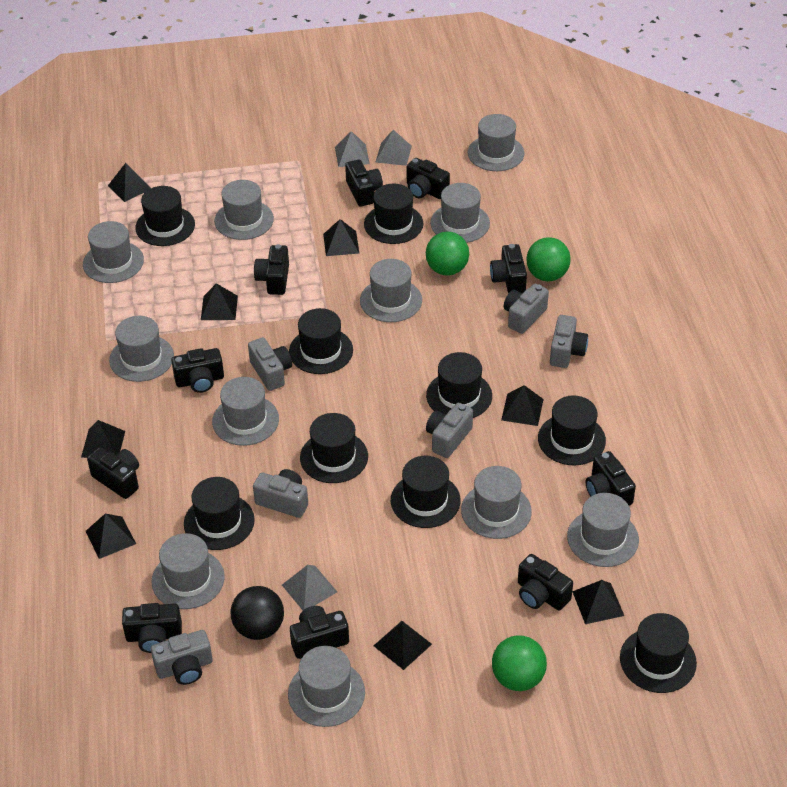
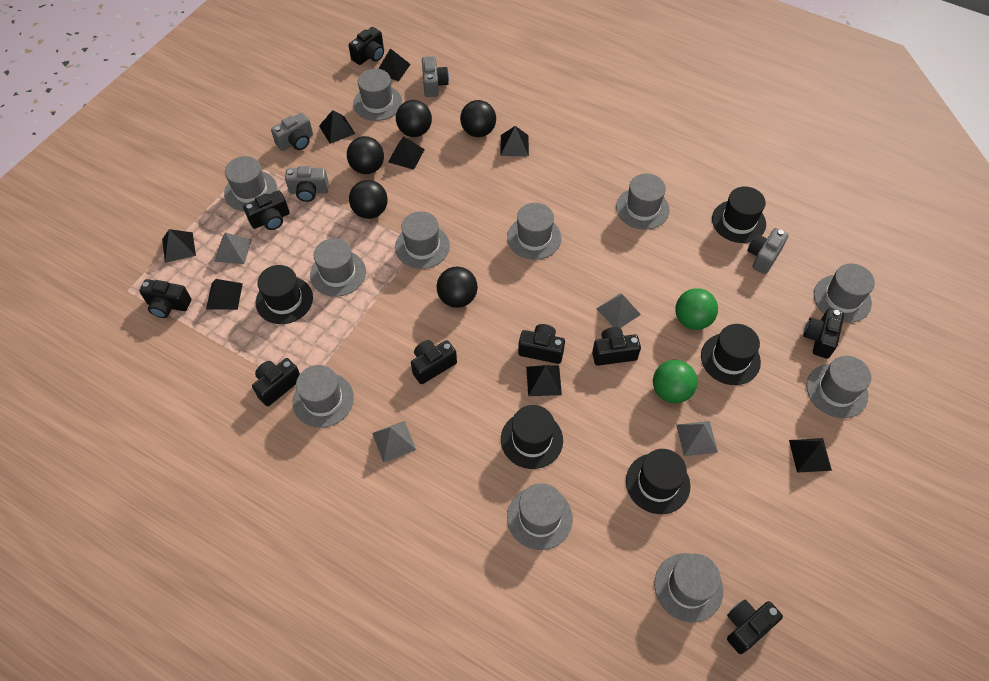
black ball: 1 -> 5
black camera: 10 -> 9
black hat: 9 -> 5
green ball: 3 -> 2
grey camera: 6 -> 4
grey pyramid: 3 -> 4

